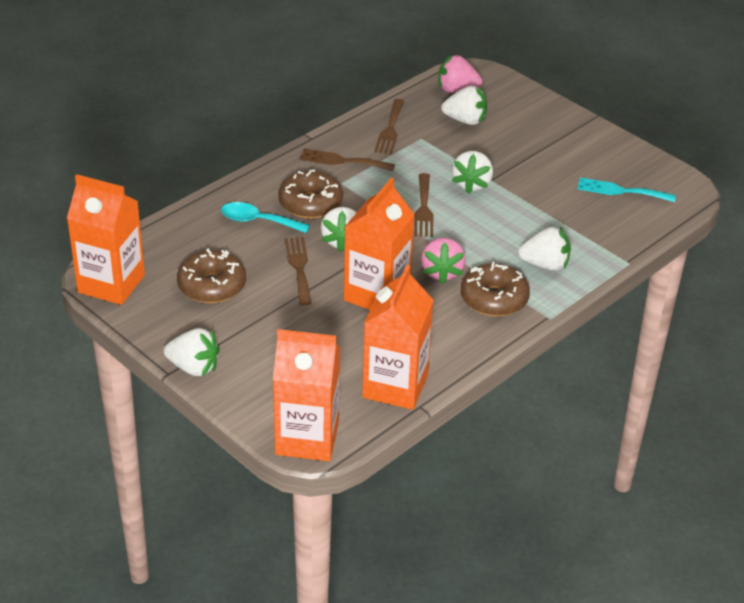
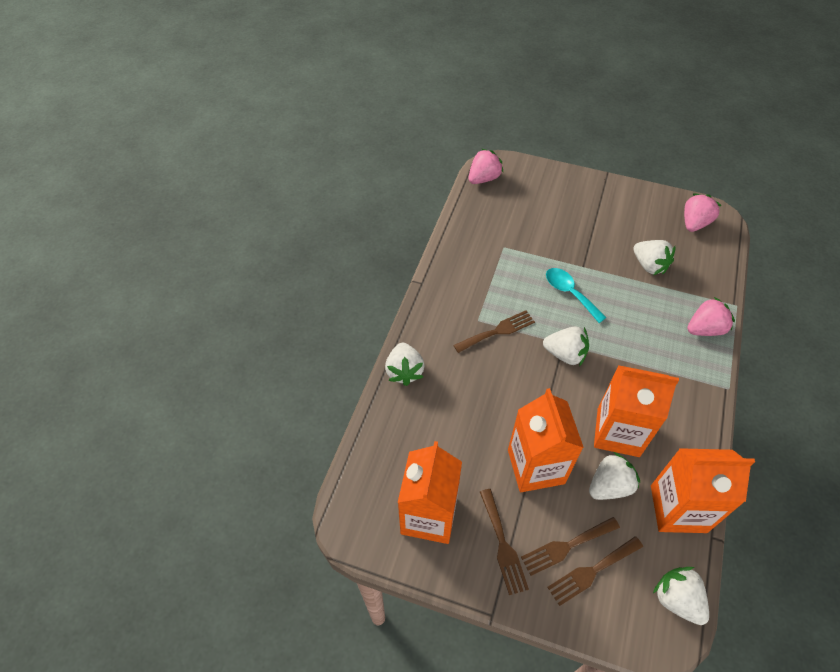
brown donut: 3 -> 0
pink strawberry: 2 -> 3
turquoise fork: 1 -> 0

